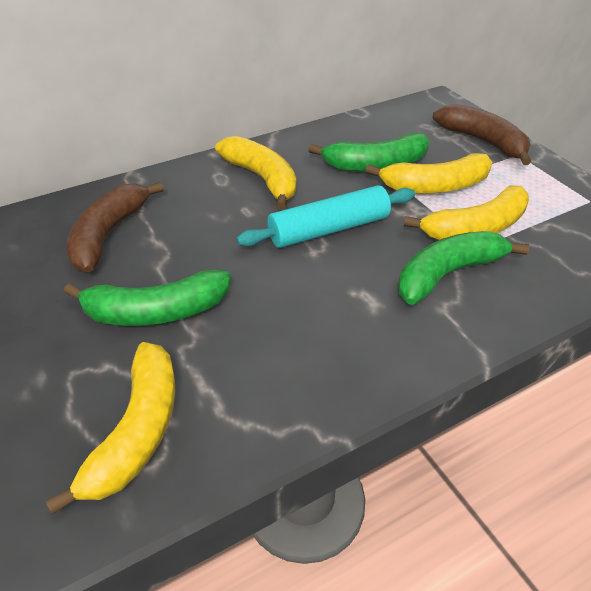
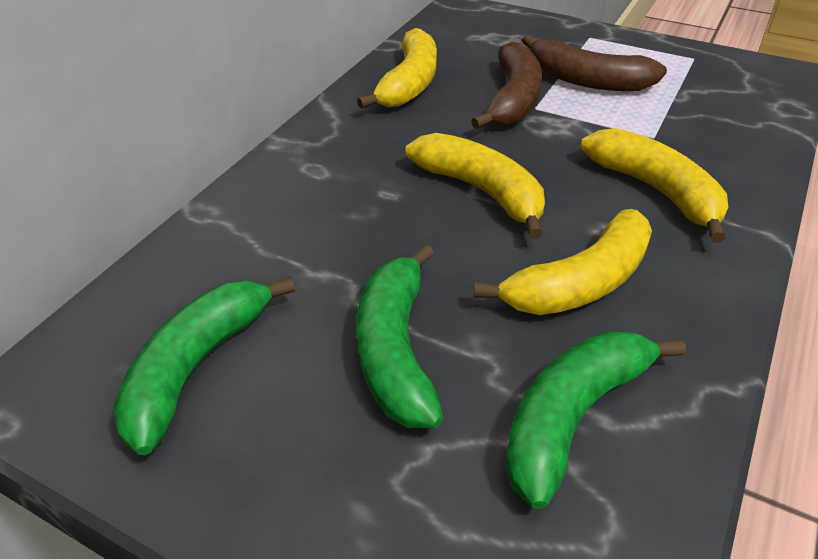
turquoise rolling pin: 1 -> 0

